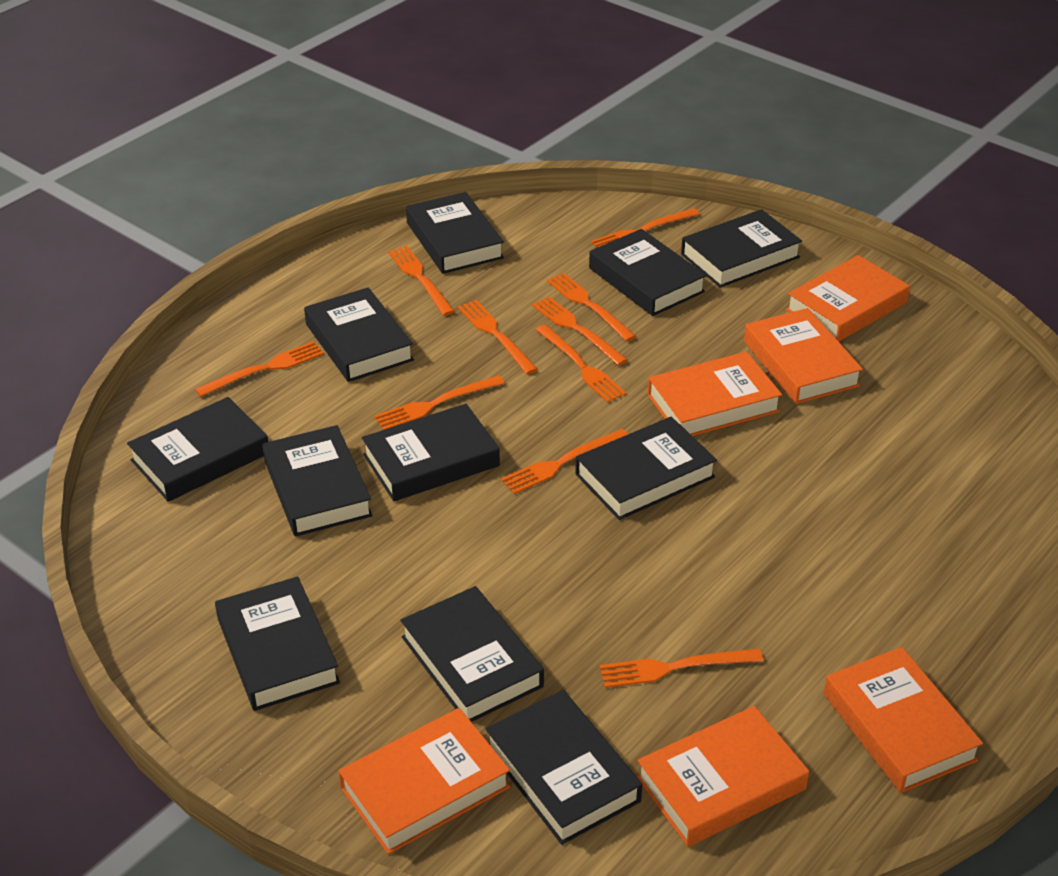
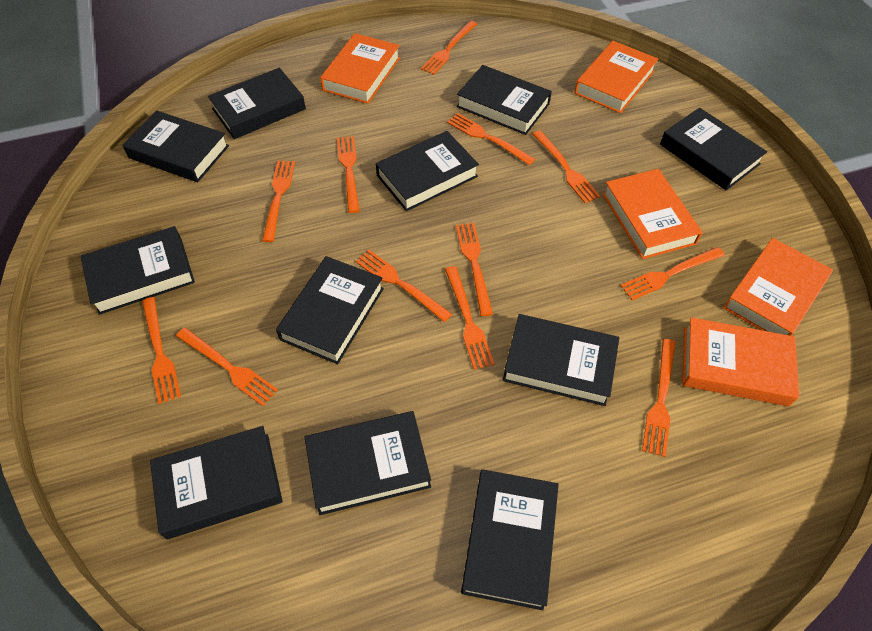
orange book: 6 -> 5
orange fork: 10 -> 12

